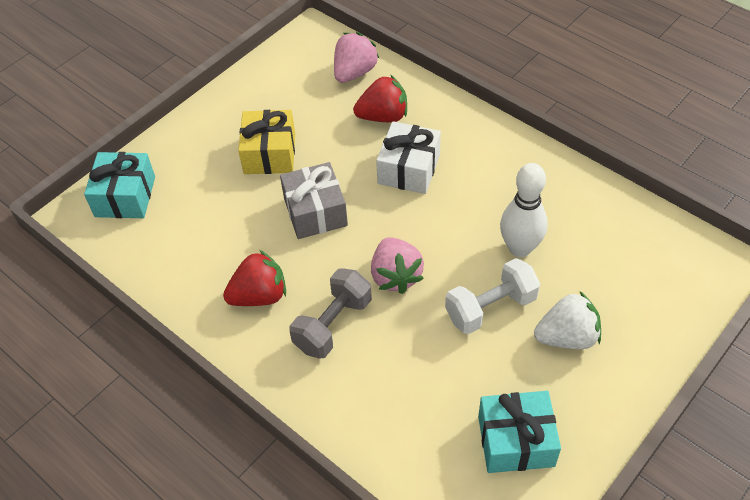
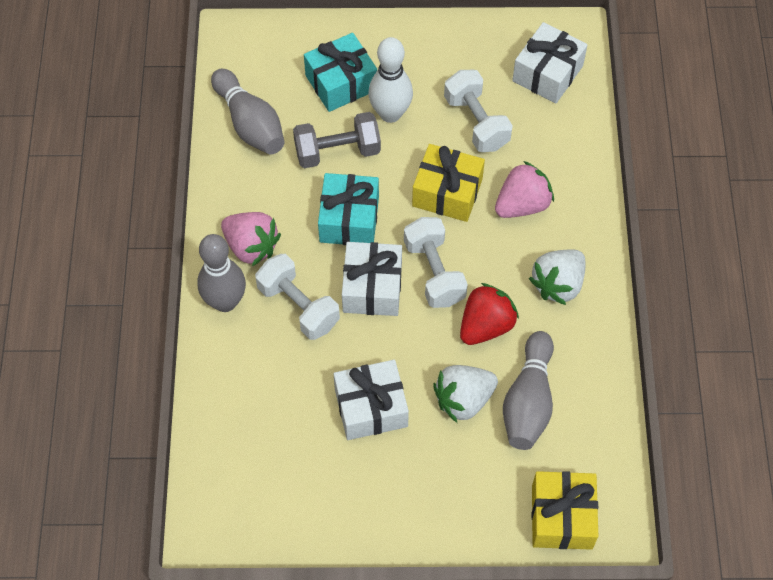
grey bowling pin: 0 -> 3
grey gift: 1 -> 0
red strawberry: 2 -> 1
white dumbbell: 1 -> 3
white gift: 1 -> 3
white strawberry: 1 -> 2
yellow gift: 1 -> 2

